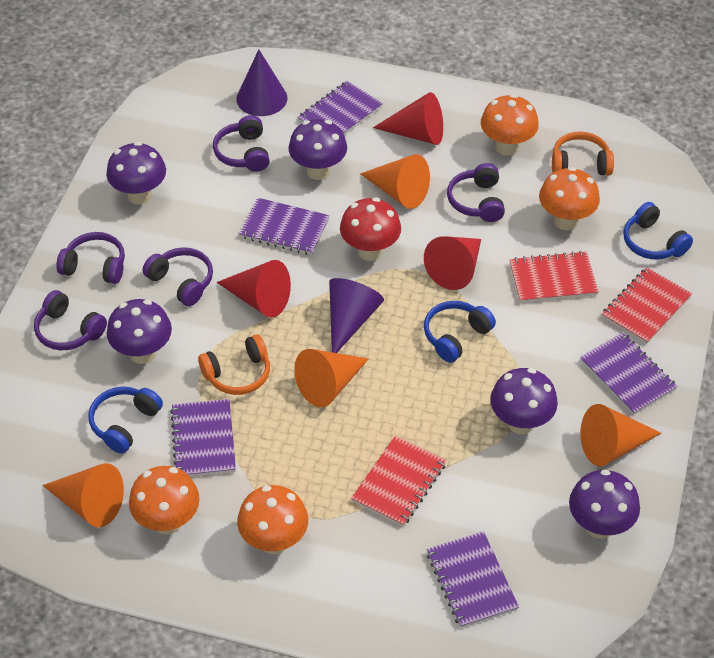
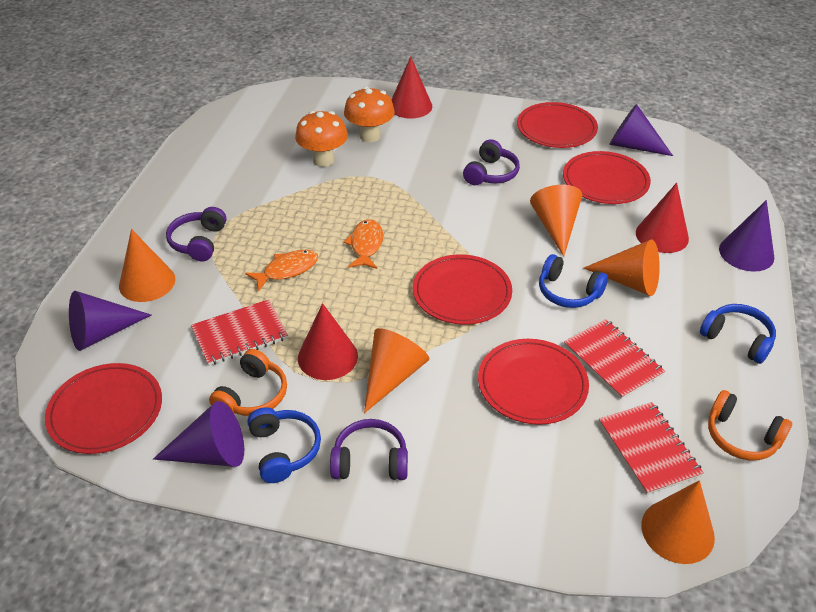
orange cone: 4 -> 5
orange fish: 0 -> 2
orange mushroom: 4 -> 2
purple cone: 2 -> 4
purple headphones: 5 -> 3
purple mushroom: 5 -> 0
purple notebook: 5 -> 0
red mushroom: 1 -> 0
red plate: 0 -> 5

